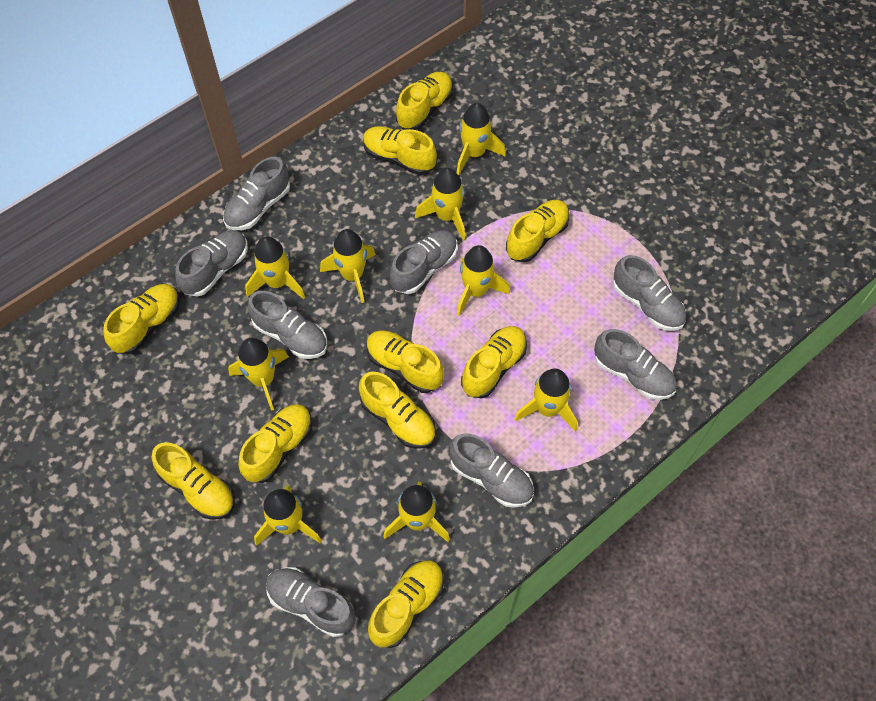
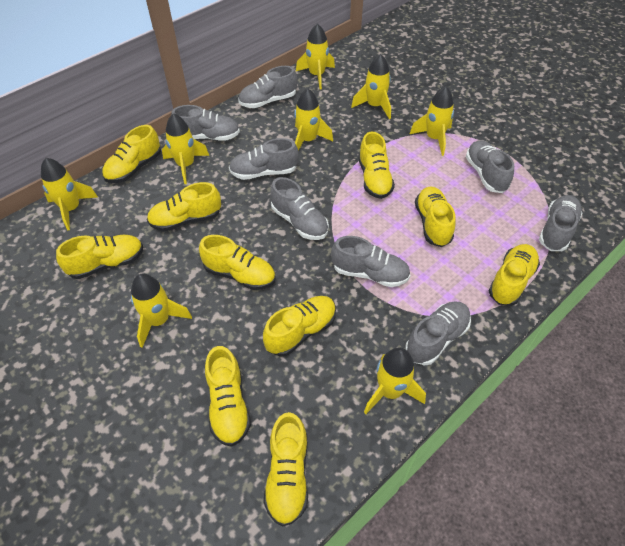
yellow rocket: 9 -> 8

